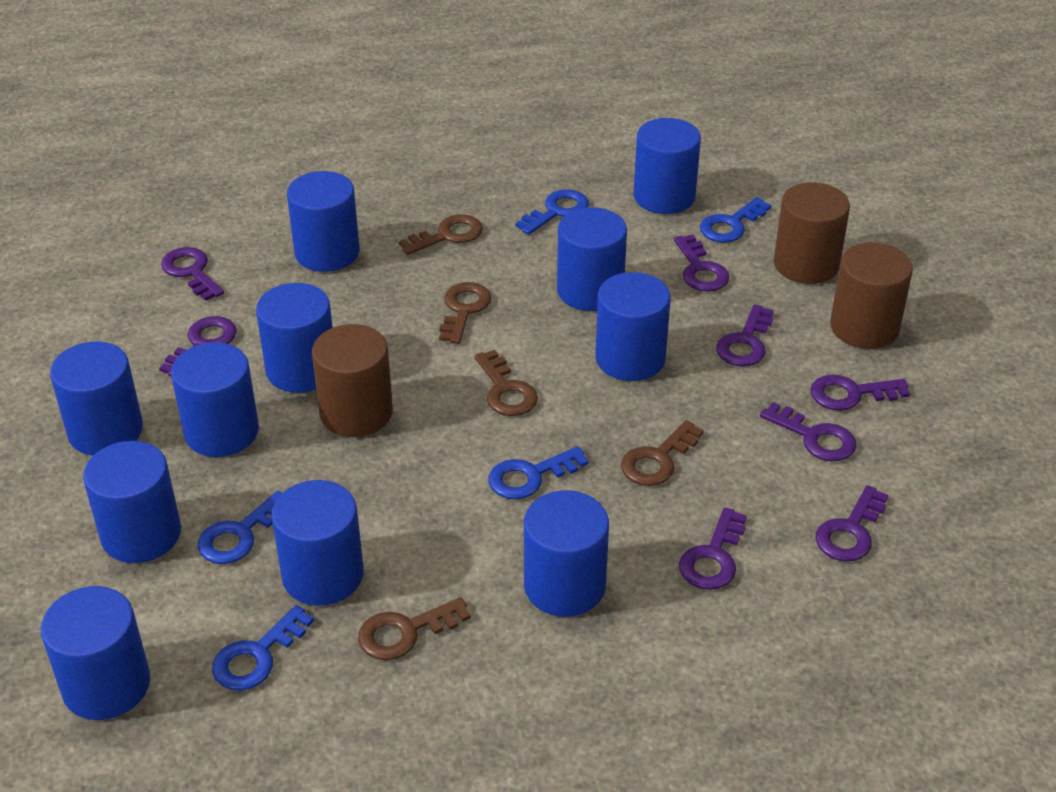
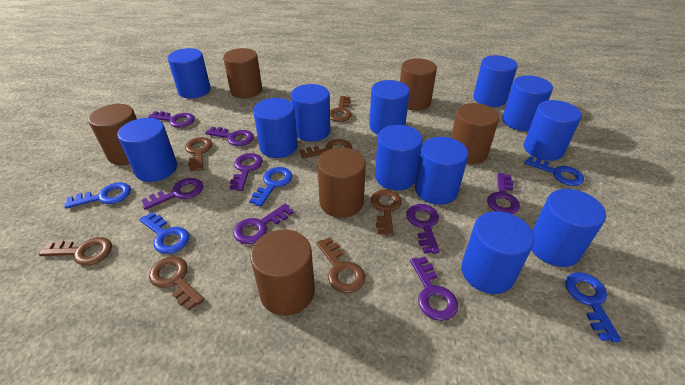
blue cylinder: 11 -> 12
brown cylinder: 3 -> 6
brown key: 5 -> 7

